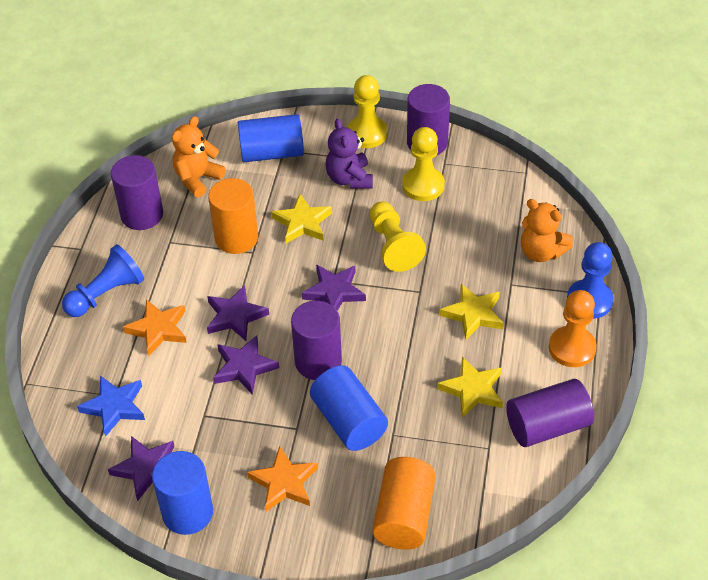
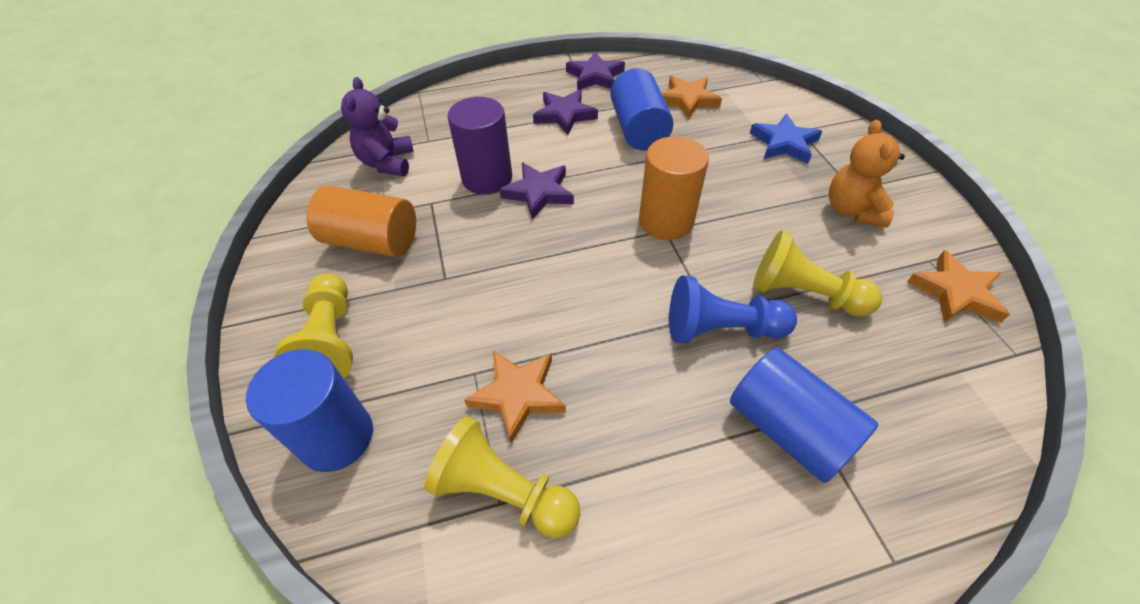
blue pawn: 2 -> 1
orange pawn: 1 -> 0
orange star: 2 -> 3
orange teddy bear: 2 -> 1
purple cylinder: 4 -> 1
purple star: 4 -> 3
yellow star: 3 -> 0

